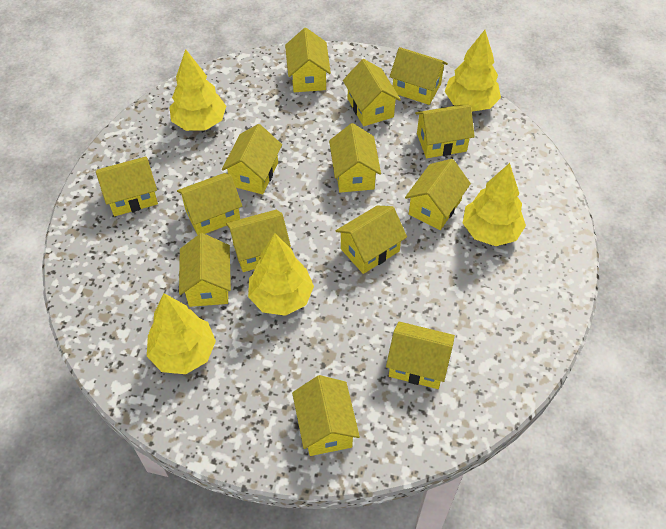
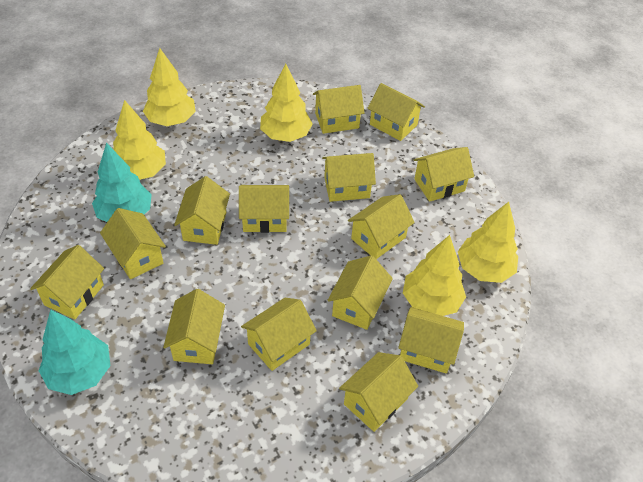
turquoise tree: 0 -> 2

